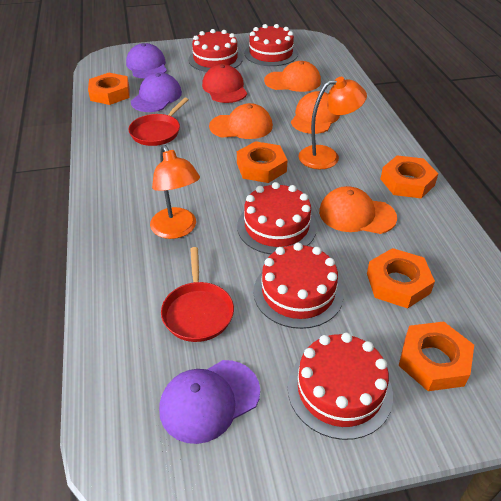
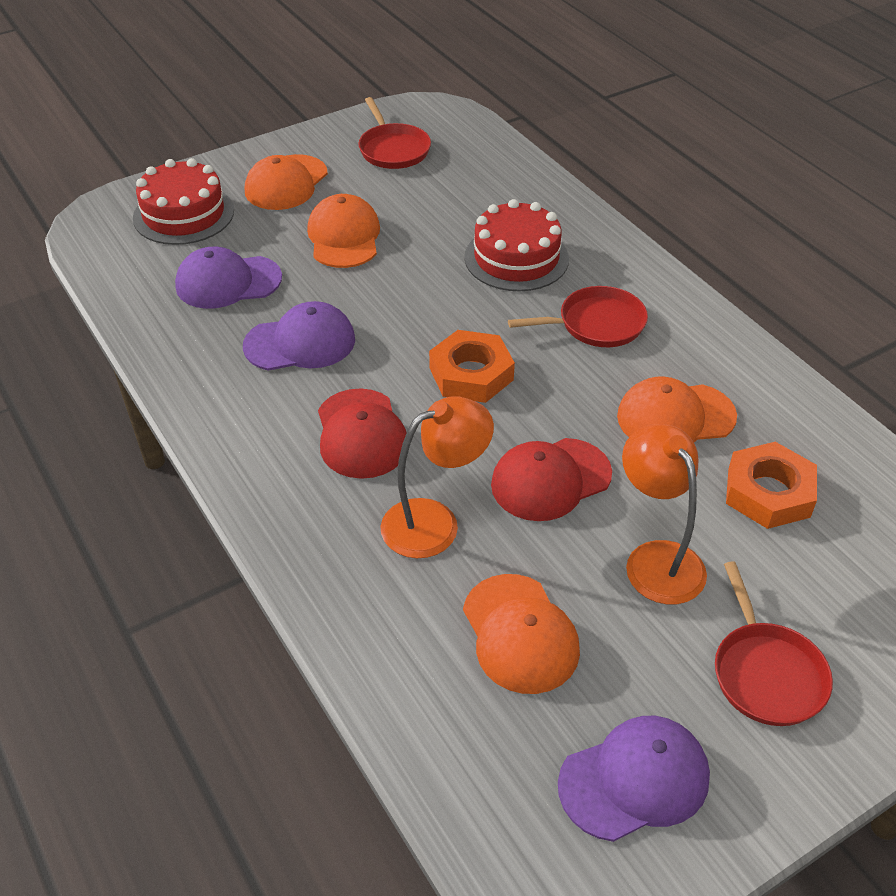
orange nut: 5 -> 2
red cake: 5 -> 2
red cap: 1 -> 2
red pan: 2 -> 3

